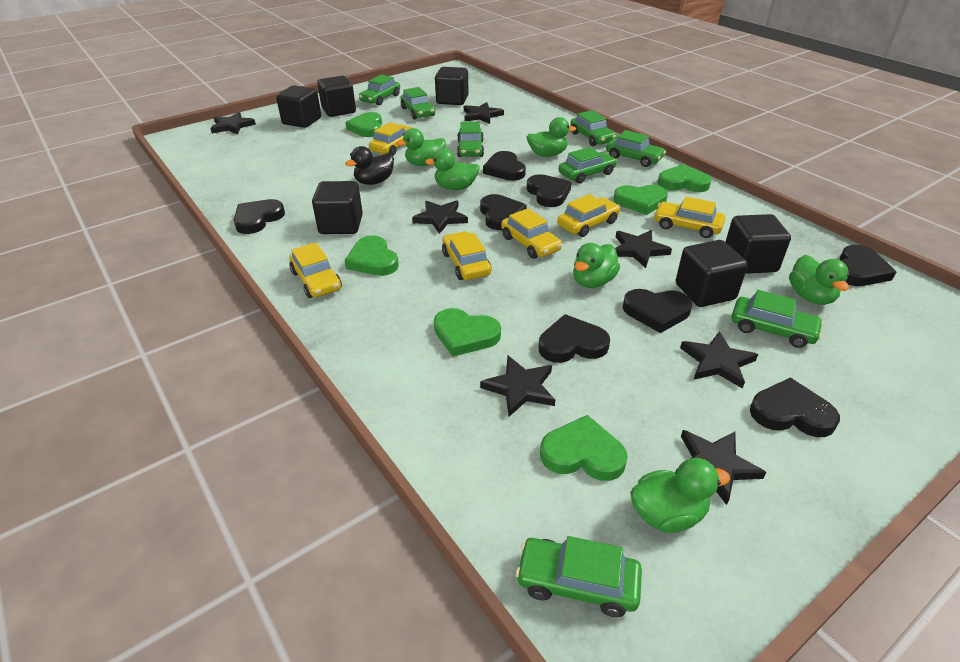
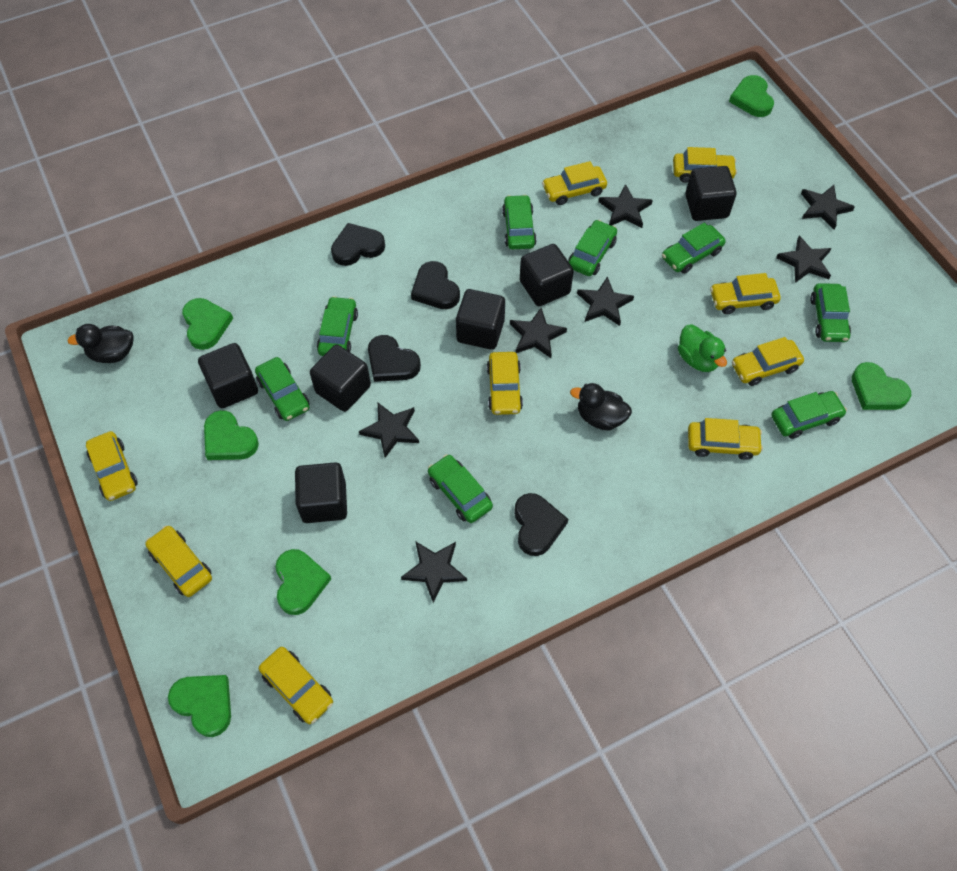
black duck: 1 -> 2
black heart: 8 -> 4
green duck: 6 -> 1
yellow car: 6 -> 9

